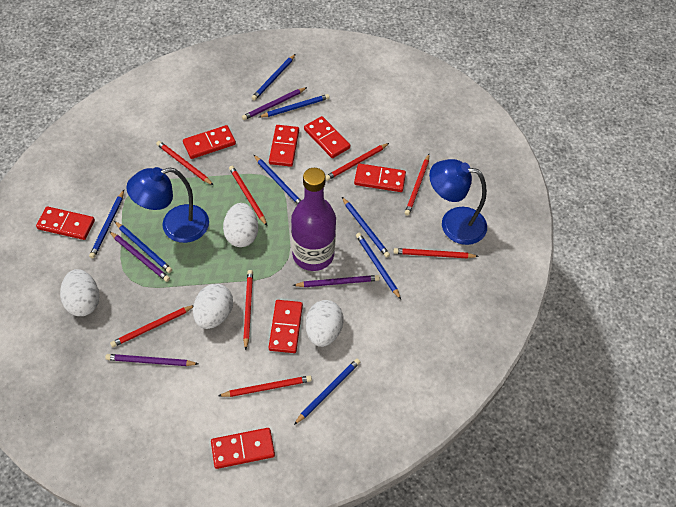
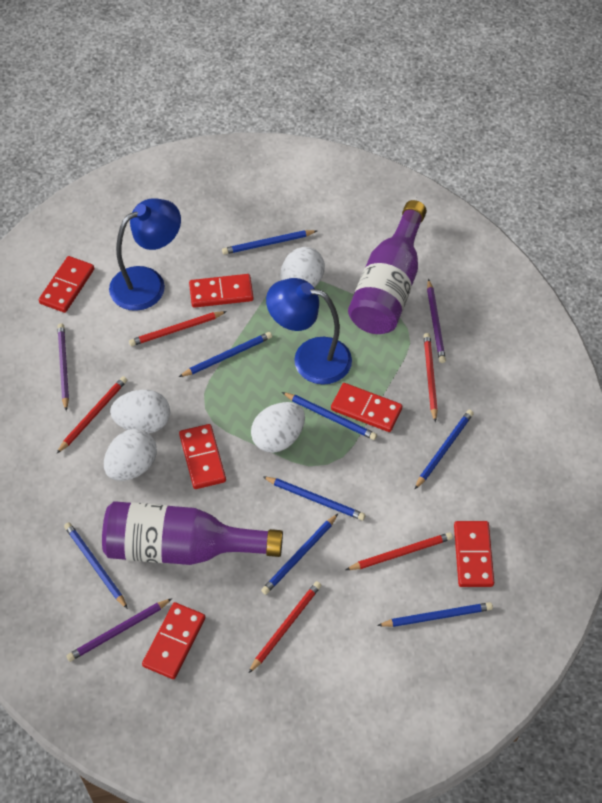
purple bottle: 1 -> 2
purple pencil: 4 -> 3
red domino: 7 -> 6
red pencil: 8 -> 5

